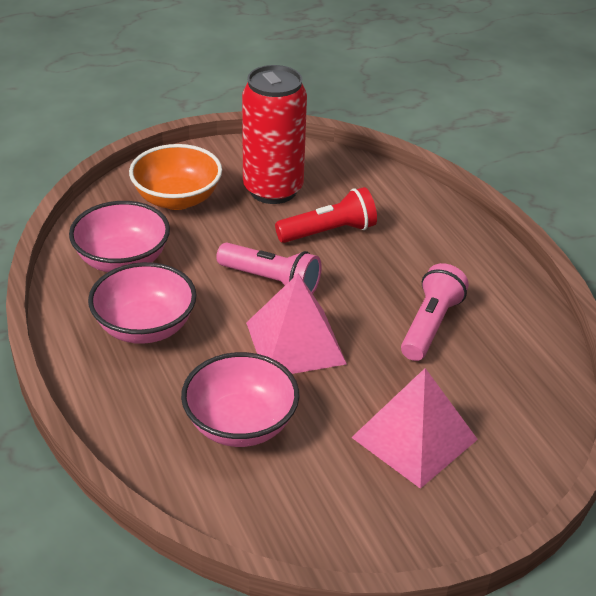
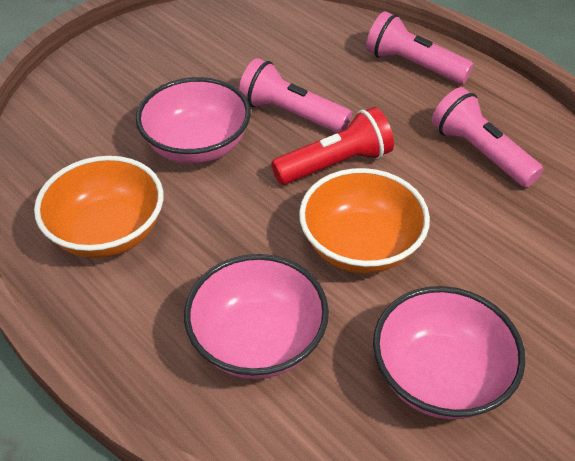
orange bowl: 1 -> 2
pink flashlight: 2 -> 3
pink pyramid: 2 -> 0
red can: 1 -> 0

